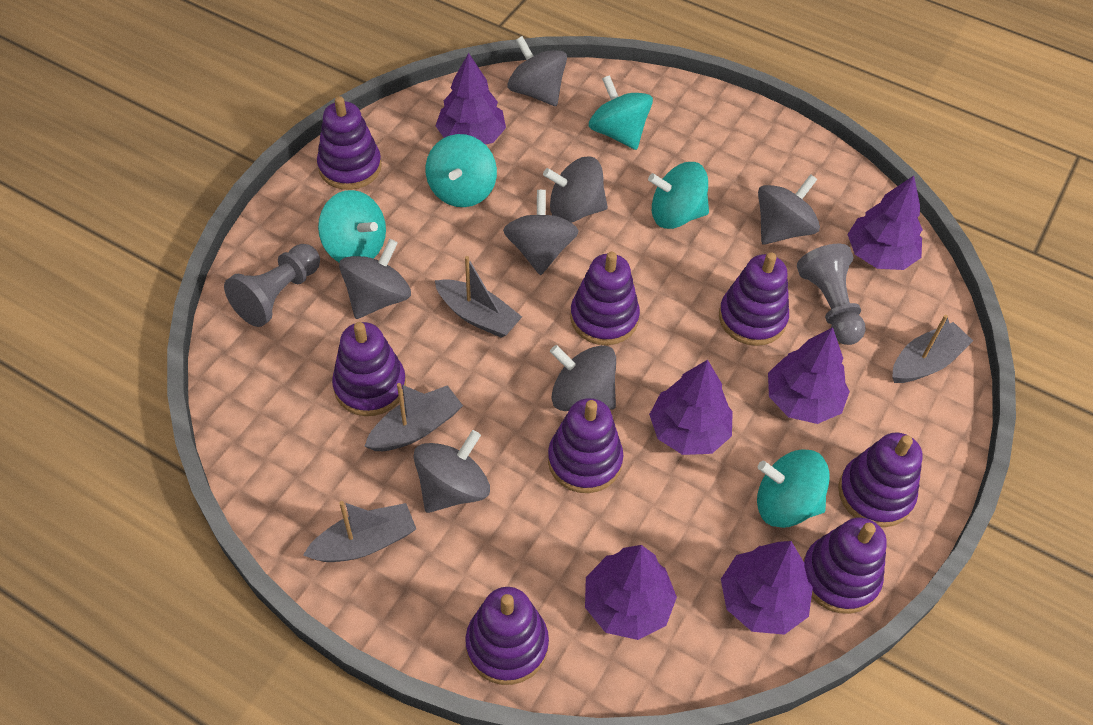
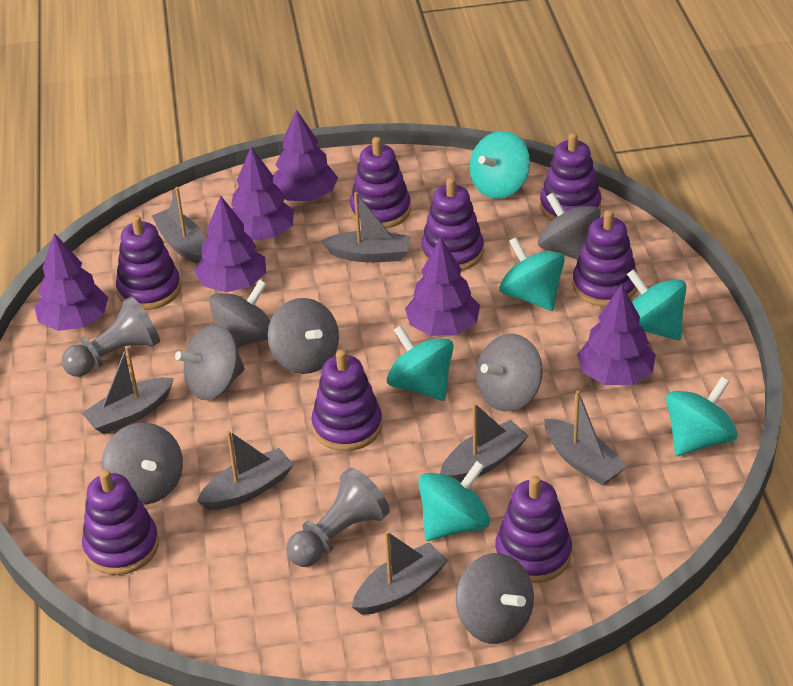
grey boat: 4 -> 7
turquoise spinning top: 5 -> 6

